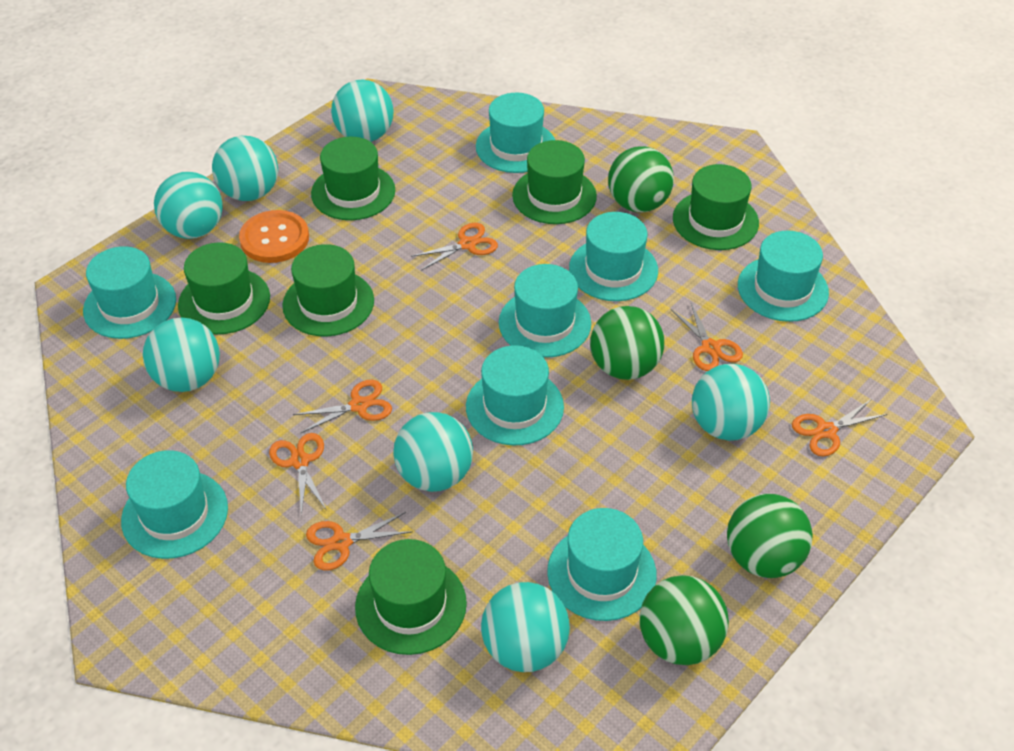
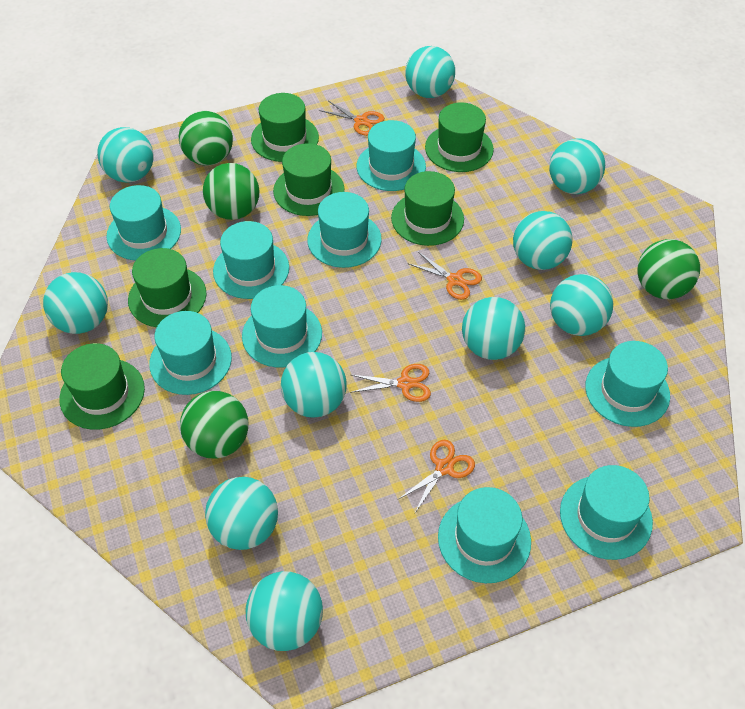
orange button: 1 -> 0
orange scissors: 6 -> 4
turquoise ball: 7 -> 10
turquoise hat: 8 -> 9

